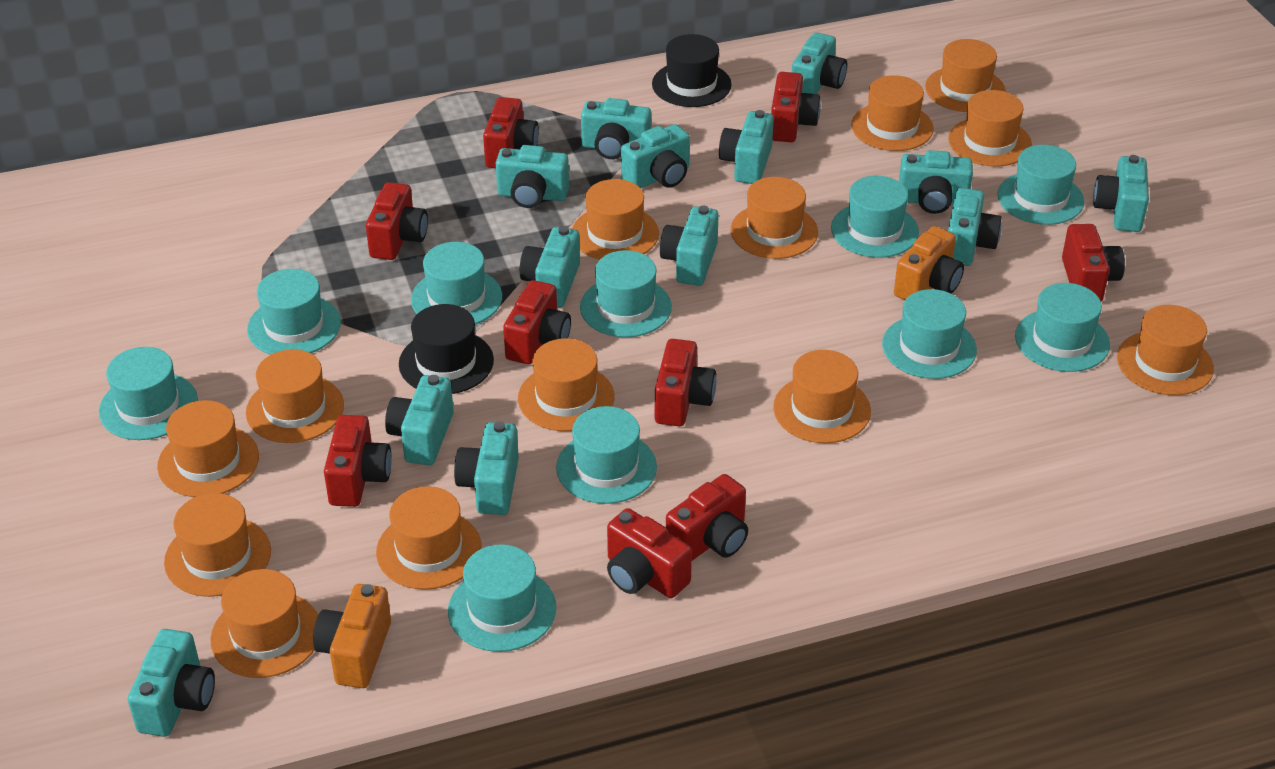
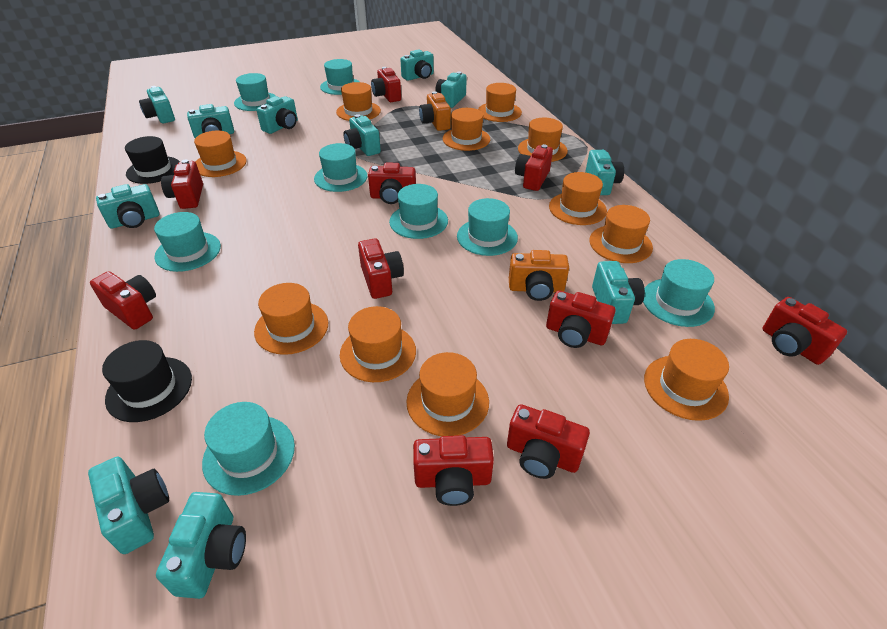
orange hat: 13 -> 11
red camera: 9 -> 10
turquoise camera: 13 -> 11
turquoise hat: 10 -> 8

